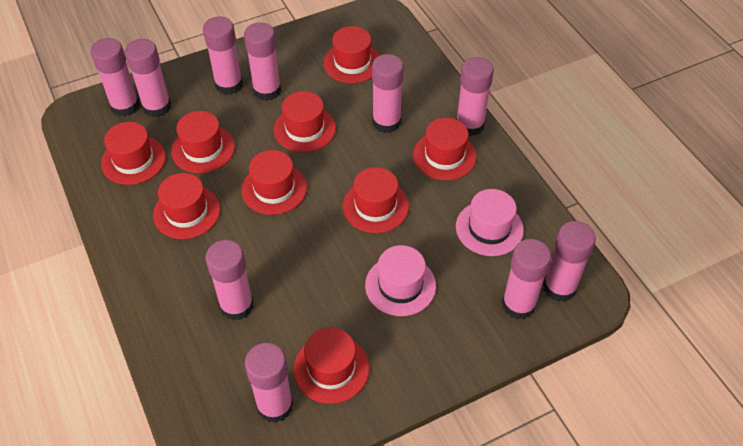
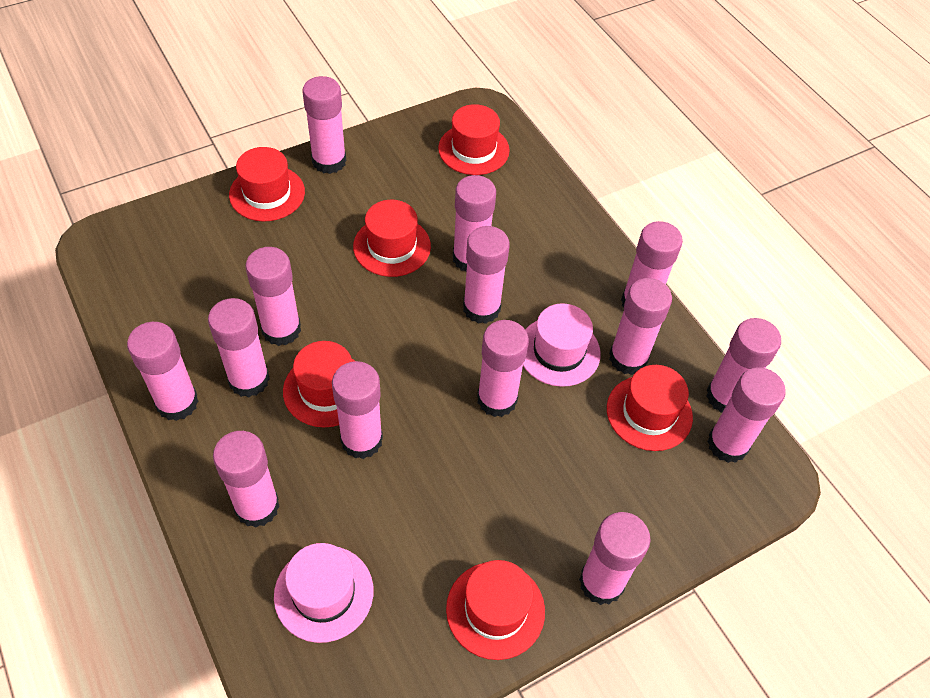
pink glue stick: 10 -> 14
red hat: 9 -> 6

